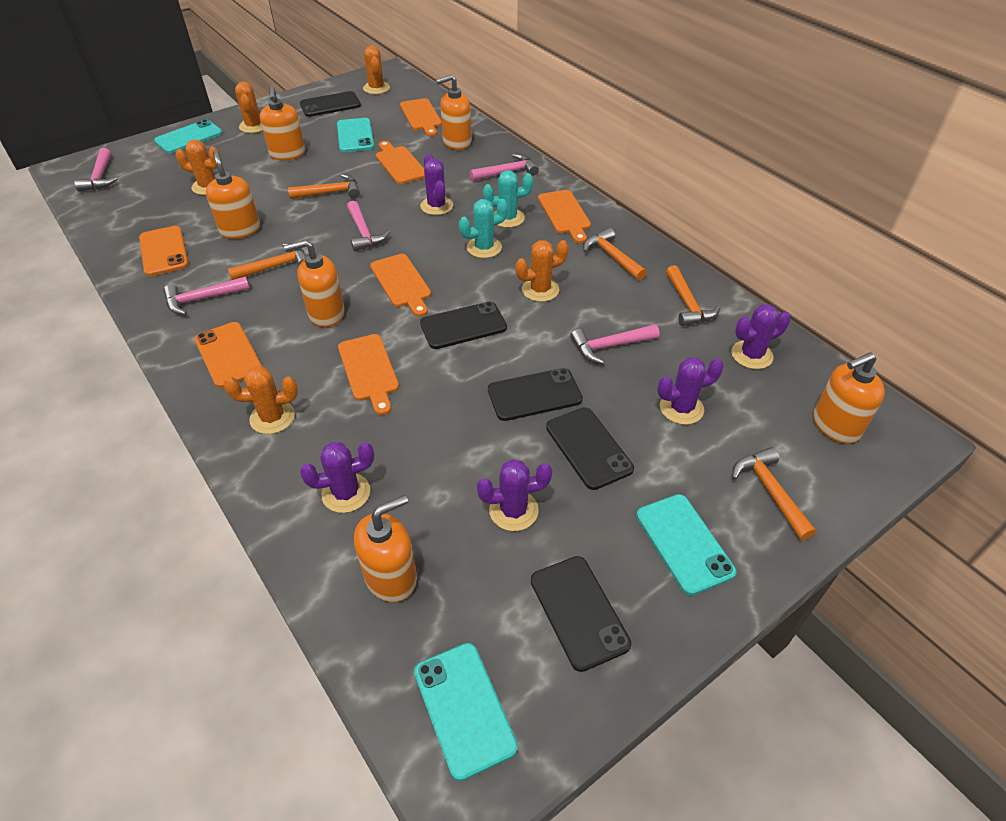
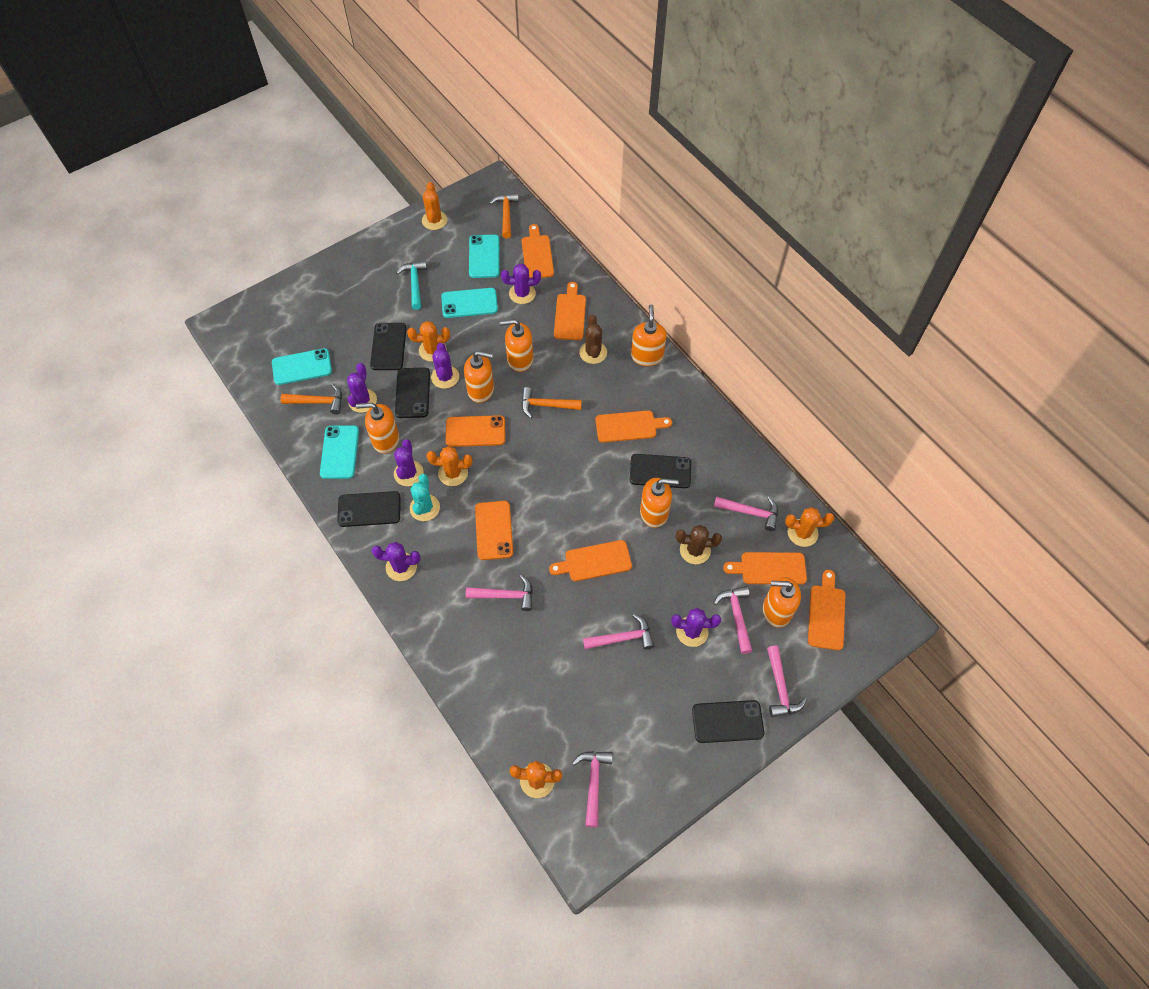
brown cactus: 0 -> 2
orange cutting board: 5 -> 6
orange hammer: 5 -> 3
pink hammer: 5 -> 6
purple cactus: 5 -> 6
turquoise cactus: 2 -> 1
turquoise hammer: 0 -> 1

